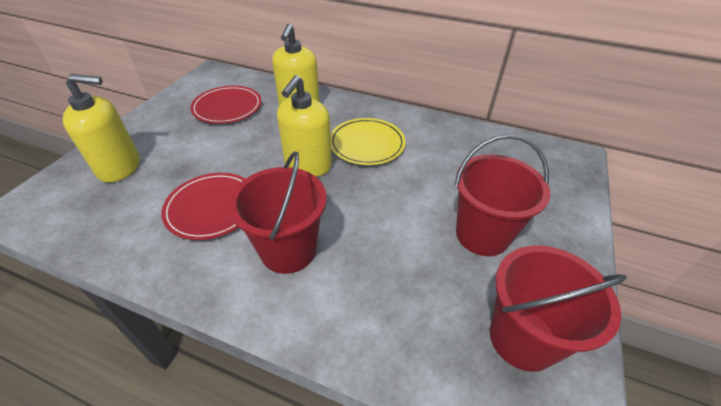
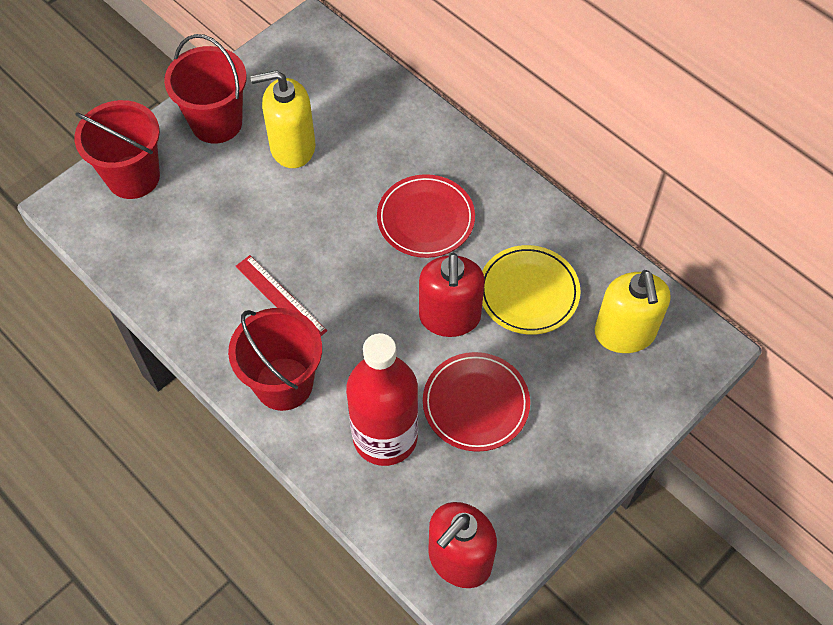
red bottle: 0 -> 1
red ruler: 0 -> 1
red soap dispenser: 0 -> 2
yellow soap dispenser: 3 -> 2

